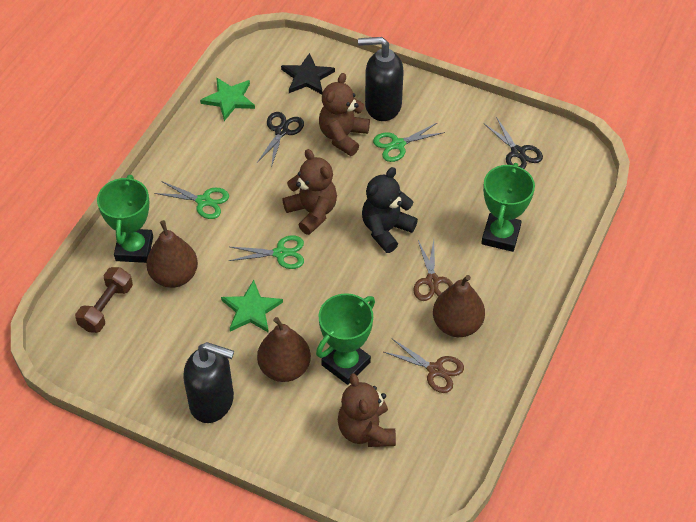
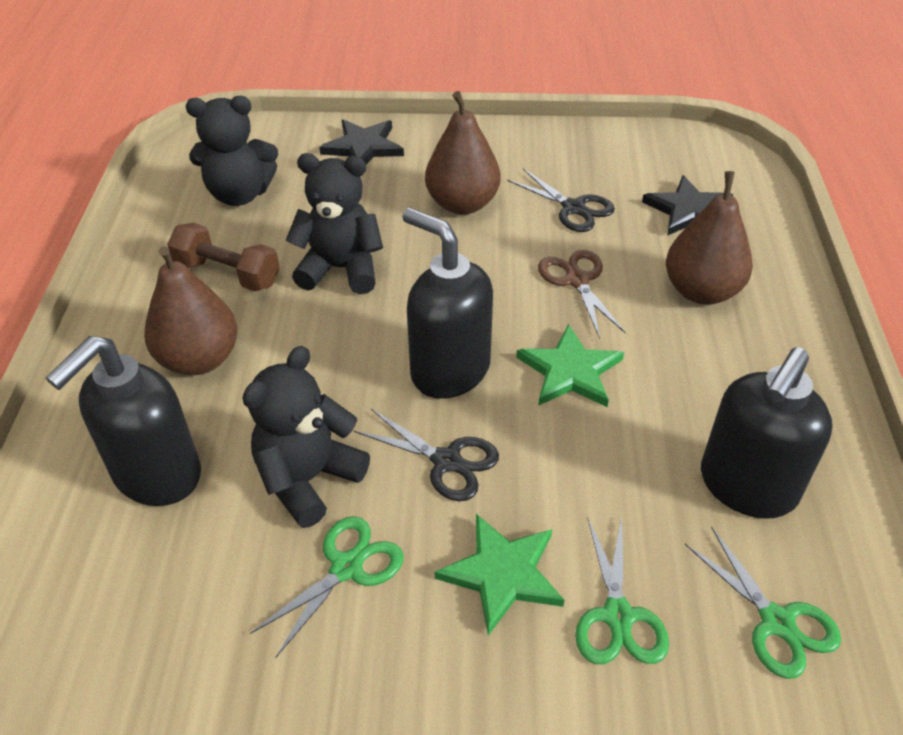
black soap dispenser: 2 -> 3
black star: 1 -> 2
black teddy bear: 1 -> 3
brown scissors: 2 -> 1
brown teddy bear: 3 -> 0
green trophy: 3 -> 0

